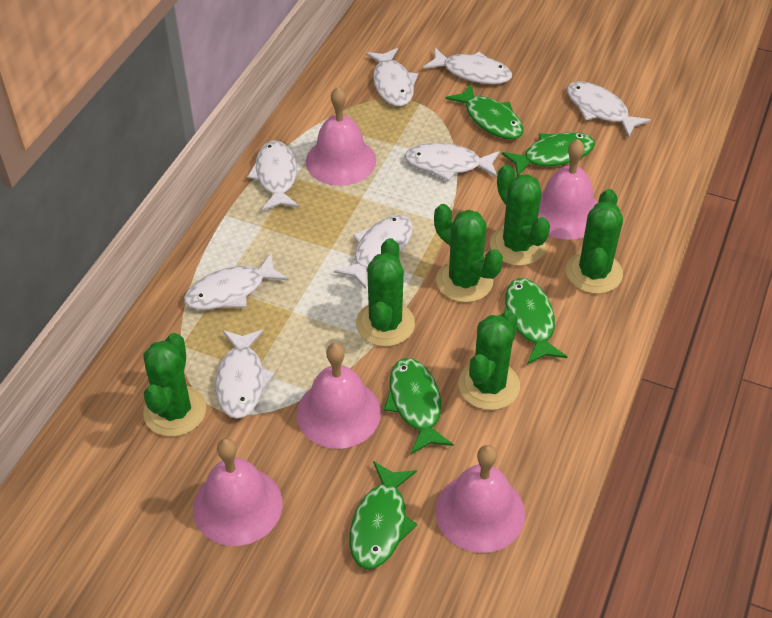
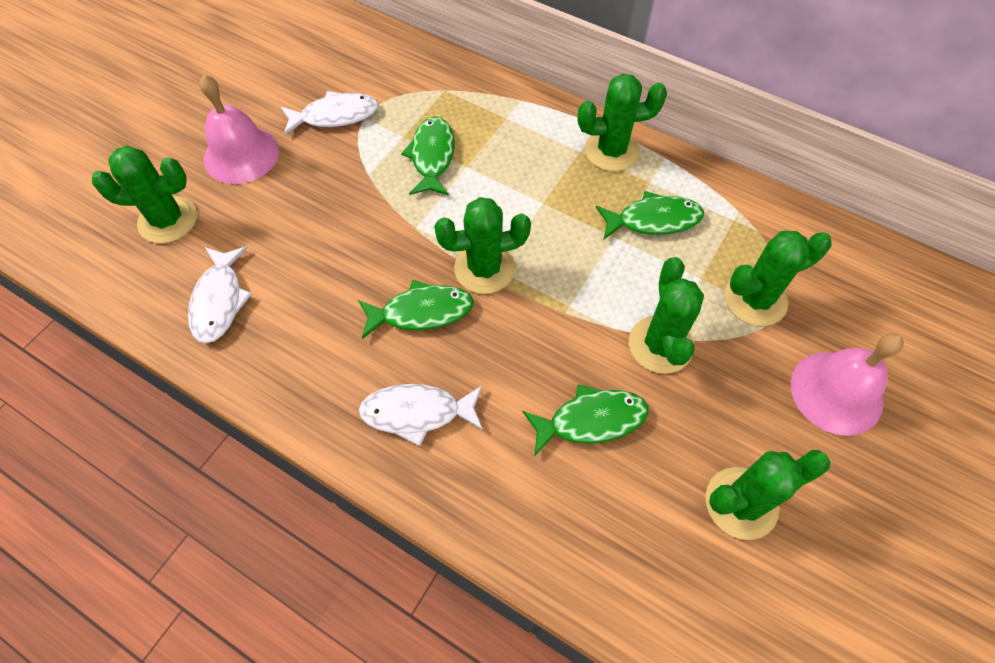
green fish: 5 -> 4
pink bell: 5 -> 2
white fish: 8 -> 3

